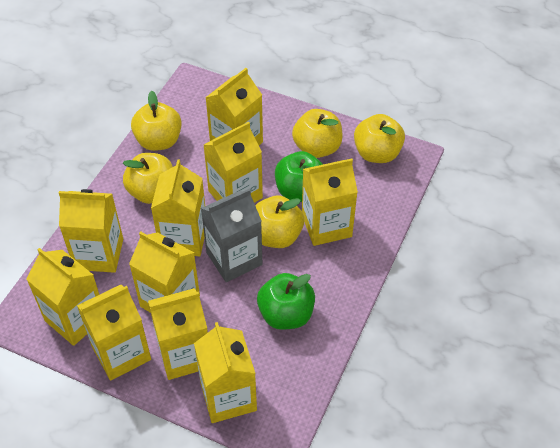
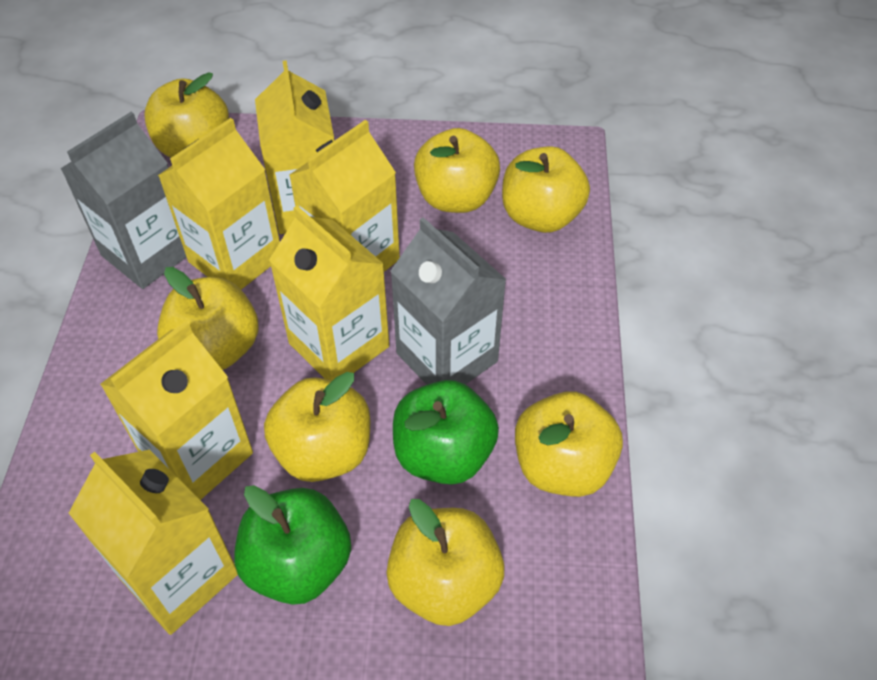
grey carton: 1 -> 2
yellow apple: 5 -> 7
yellow carton: 10 -> 6

